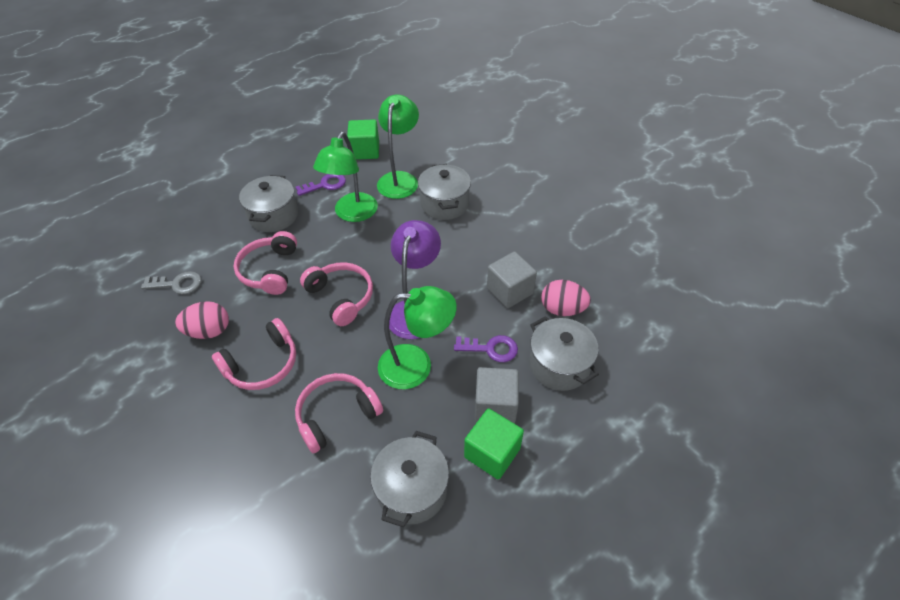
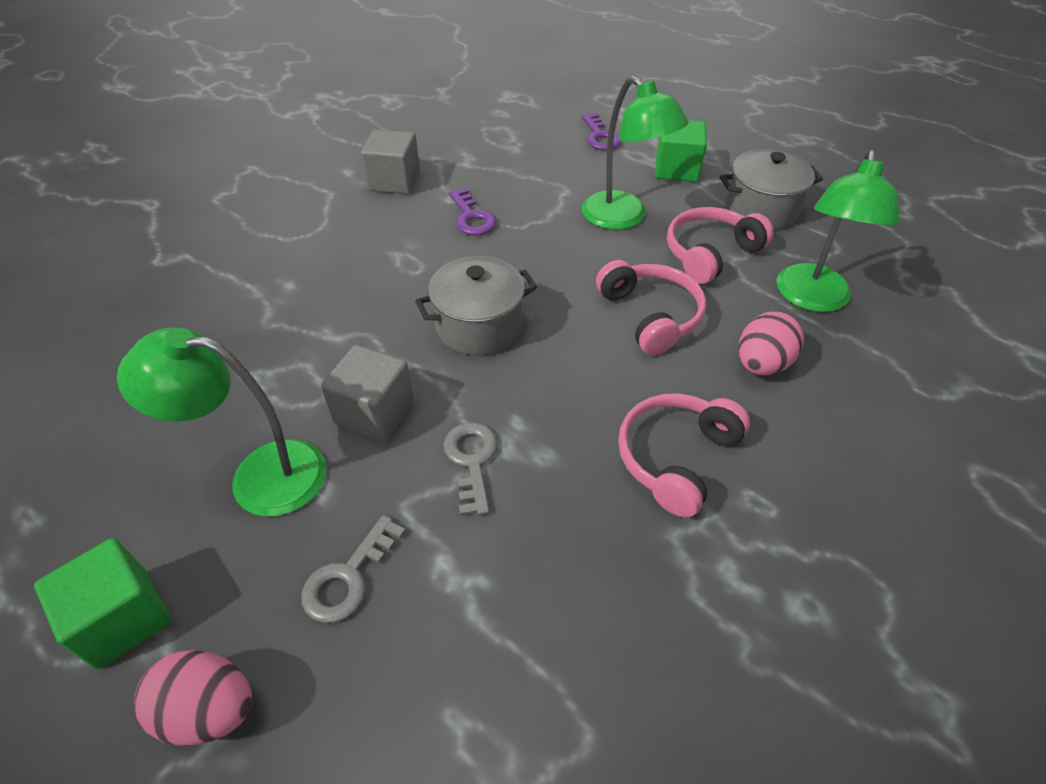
grey key: 1 -> 2
grey pot: 4 -> 2
pink headphones: 4 -> 3
purple lamp: 1 -> 0

